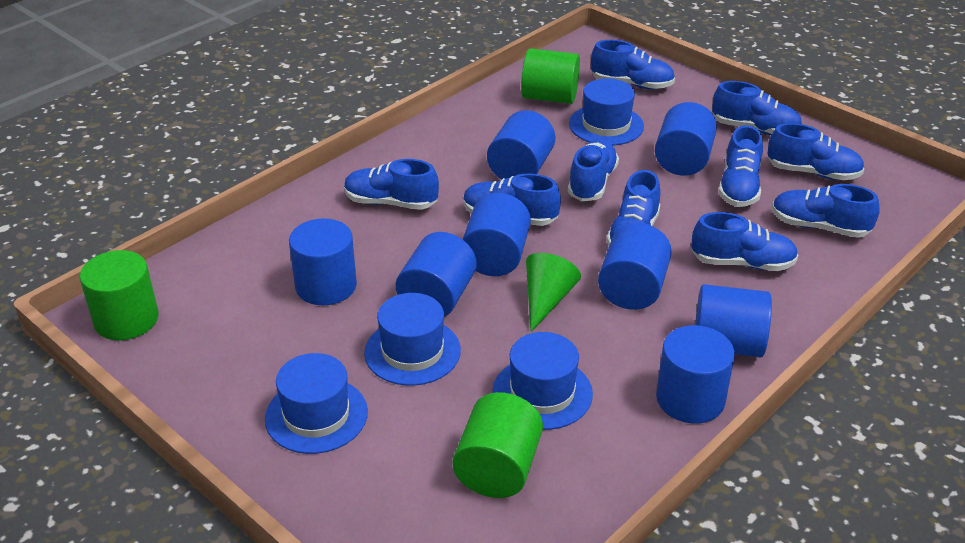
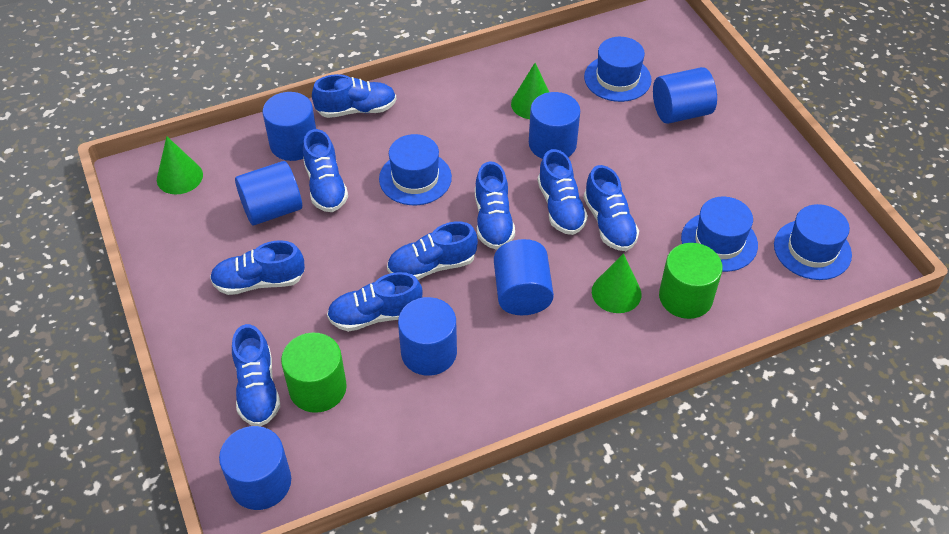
blue cylinder: 8 -> 7
blue shoe: 10 -> 9
green cone: 1 -> 3
green cylinder: 3 -> 2

